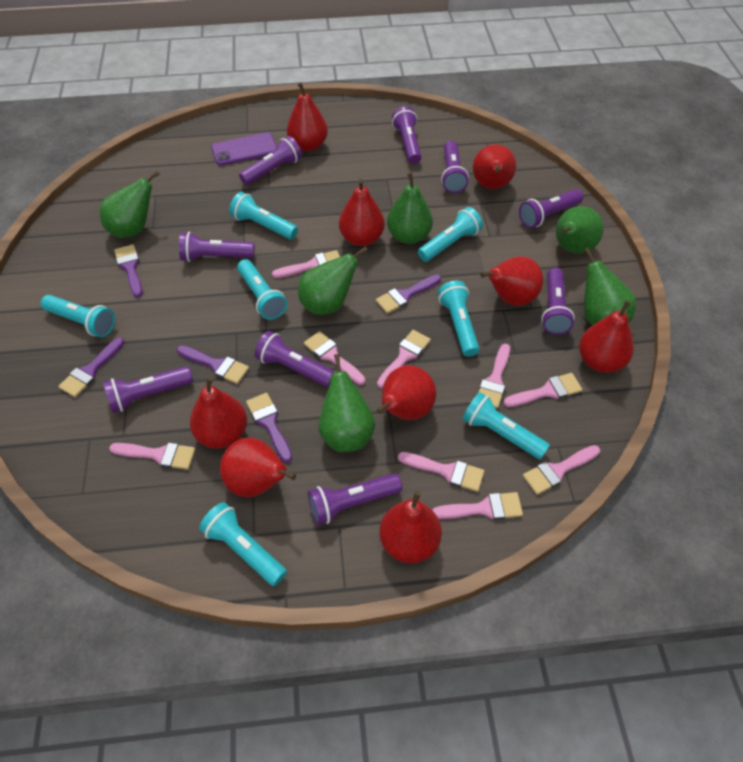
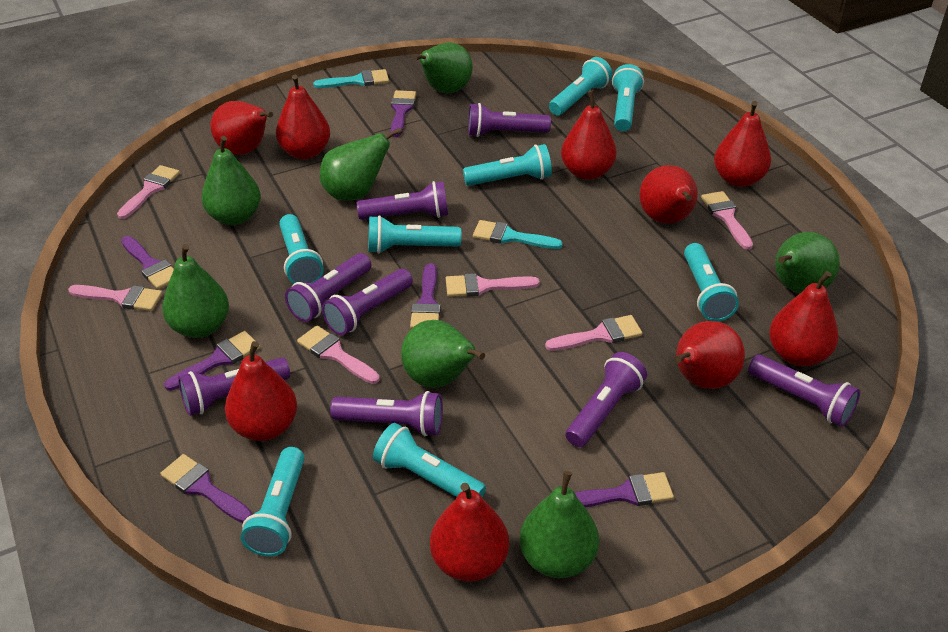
green pear: 6 -> 7
pink brush: 9 -> 6
purple brush: 5 -> 6
purple flashlight: 9 -> 8
purple phone: 1 -> 0
turquoise brush: 0 -> 2
turquoise flashlight: 7 -> 8

